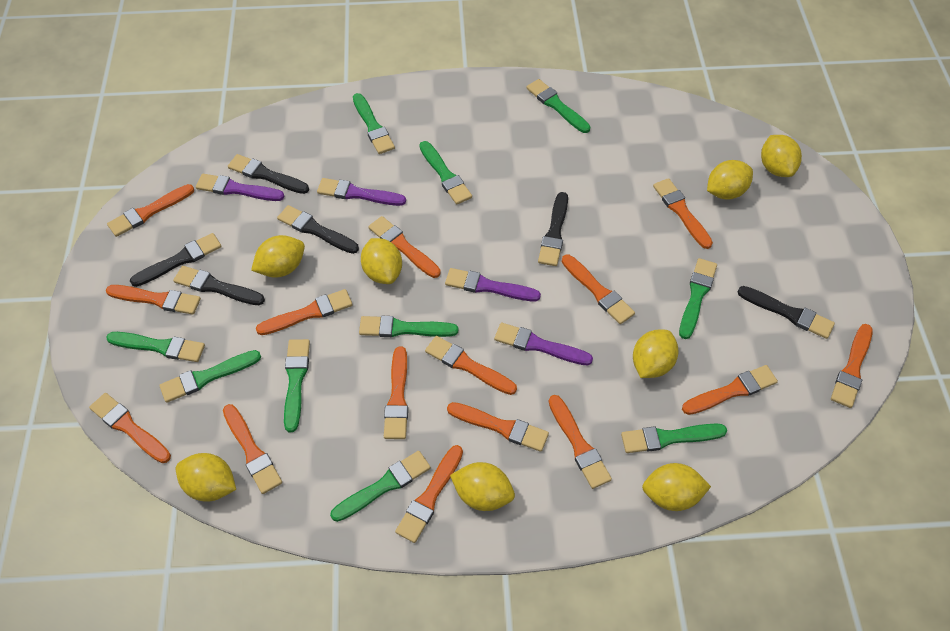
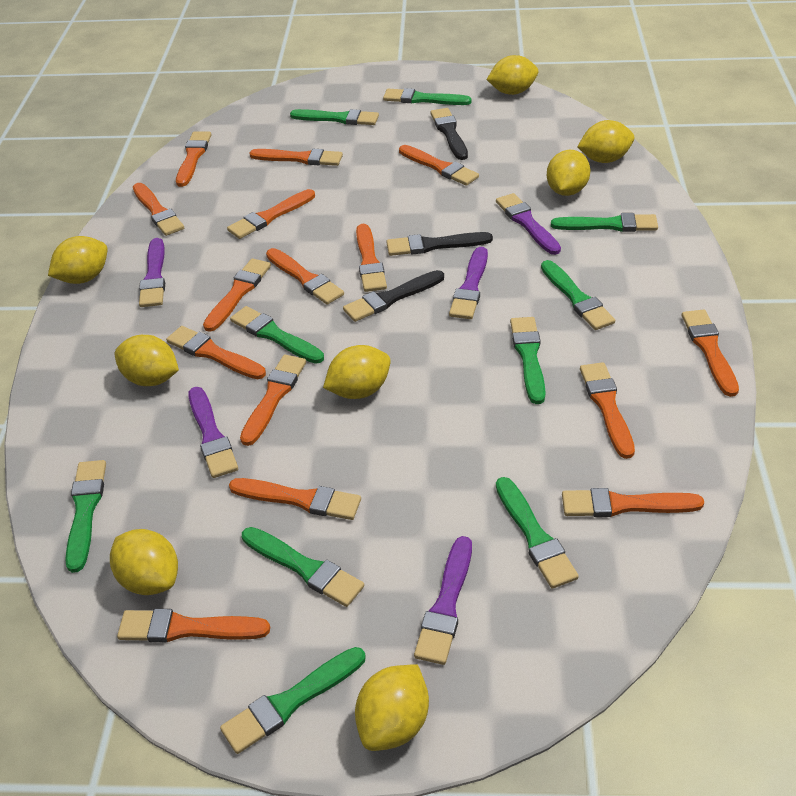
black brush: 6 -> 3
purple brush: 4 -> 5

